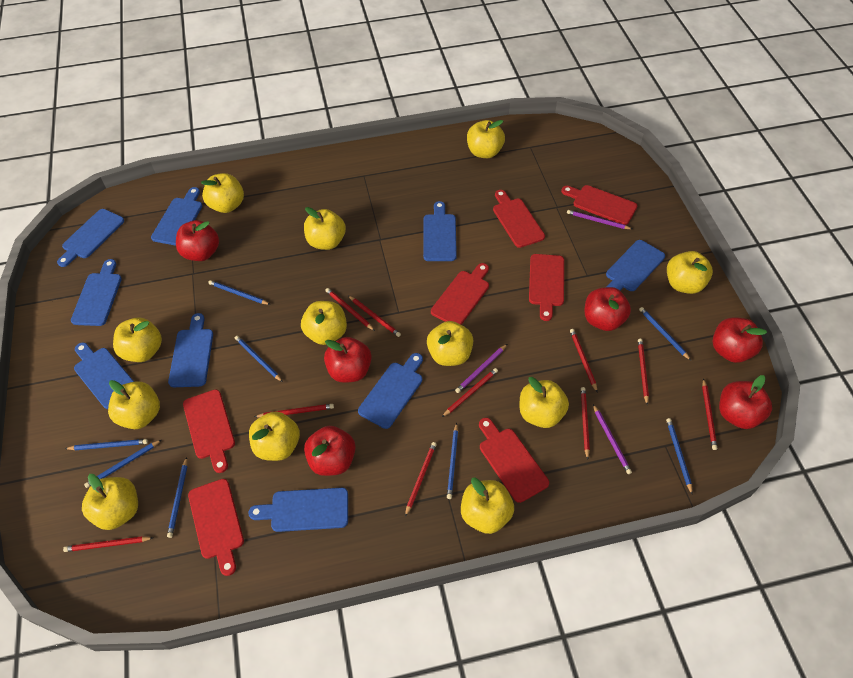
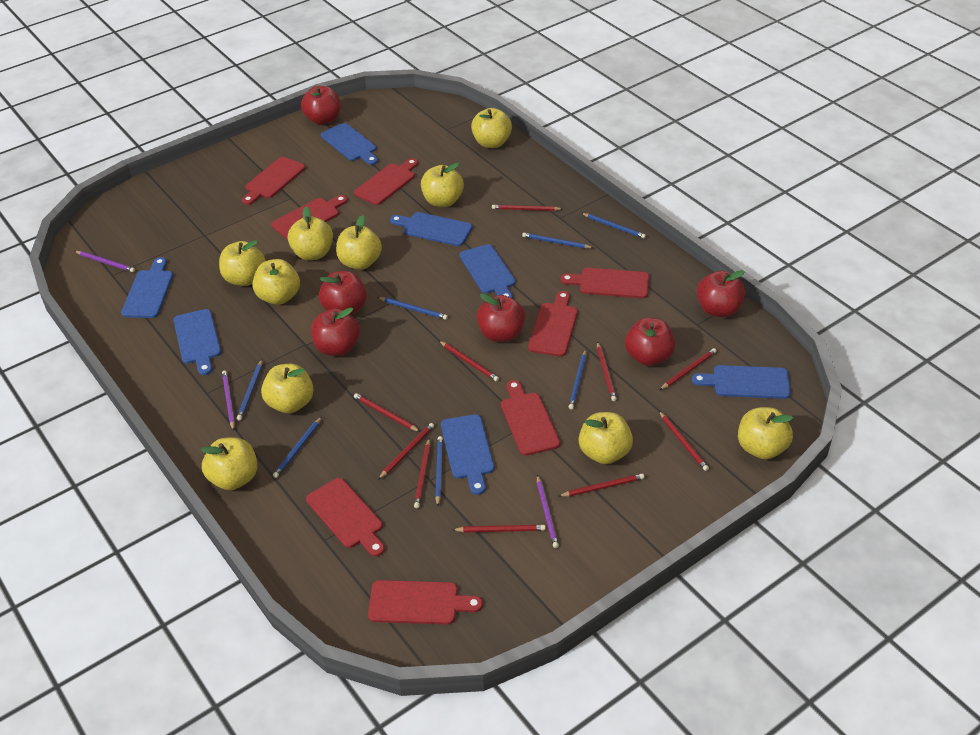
blue cutting board: 9 -> 7
blue pencil: 8 -> 7
red cutting board: 7 -> 8
yellow apple: 12 -> 10

